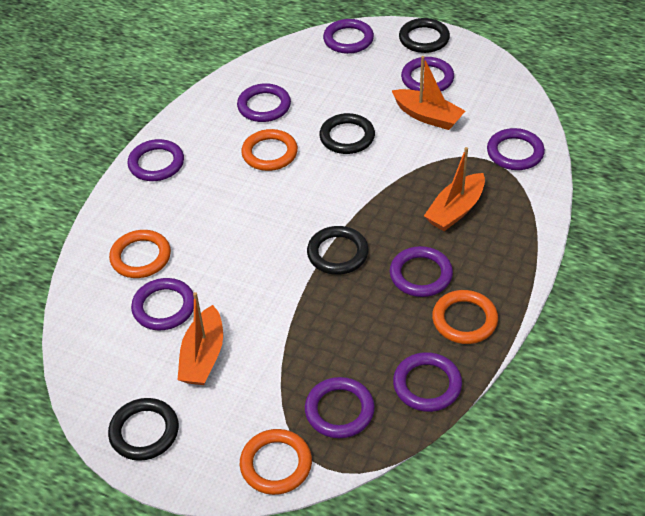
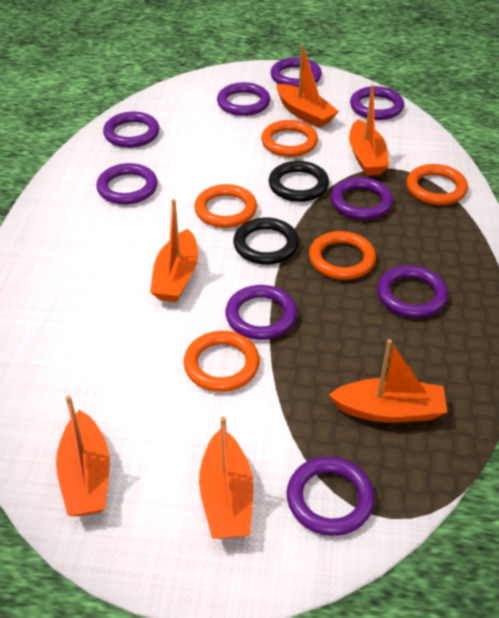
black ring: 4 -> 2
orange boat: 3 -> 6
orange ring: 4 -> 5

